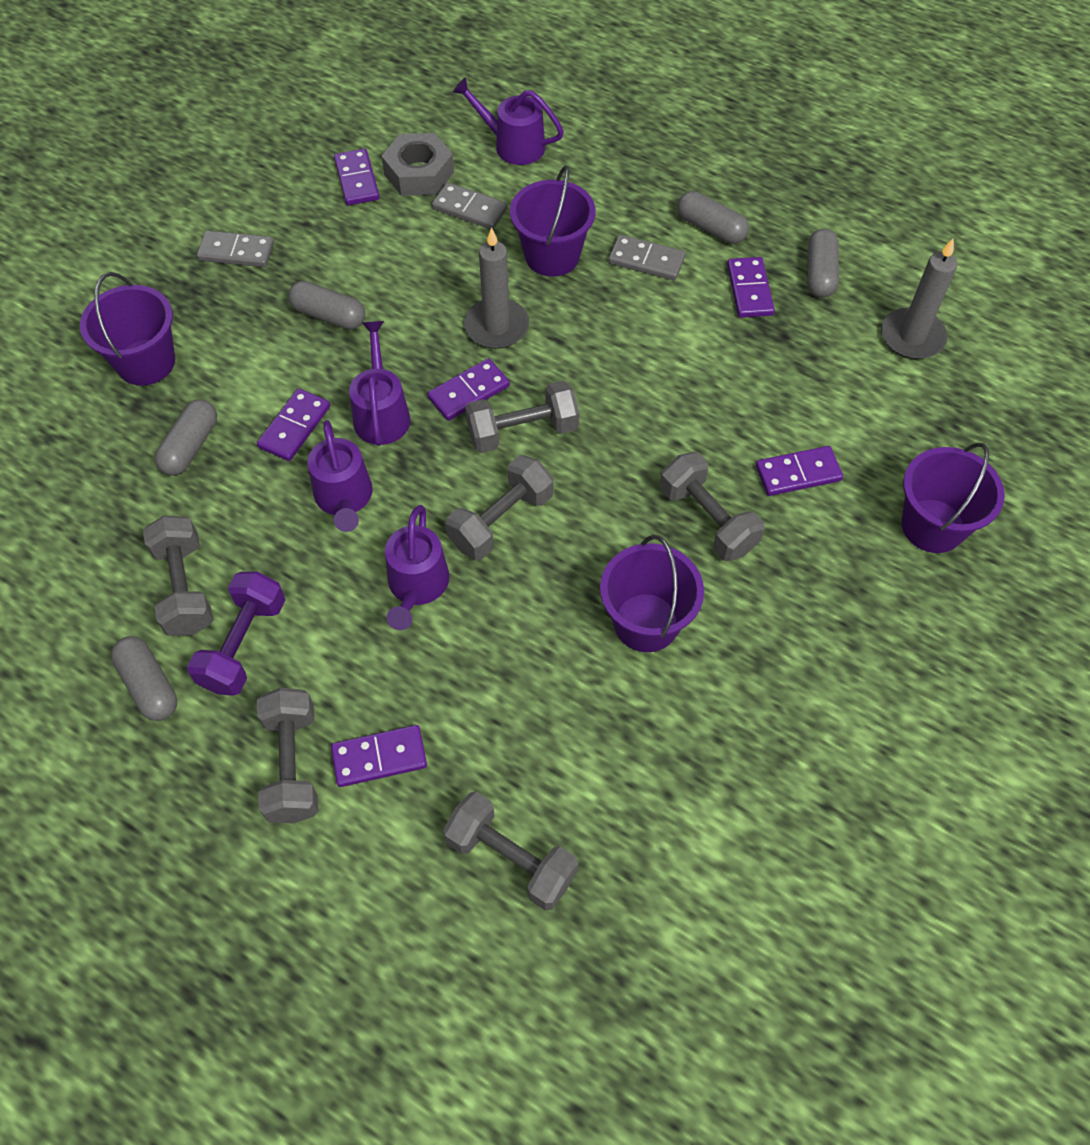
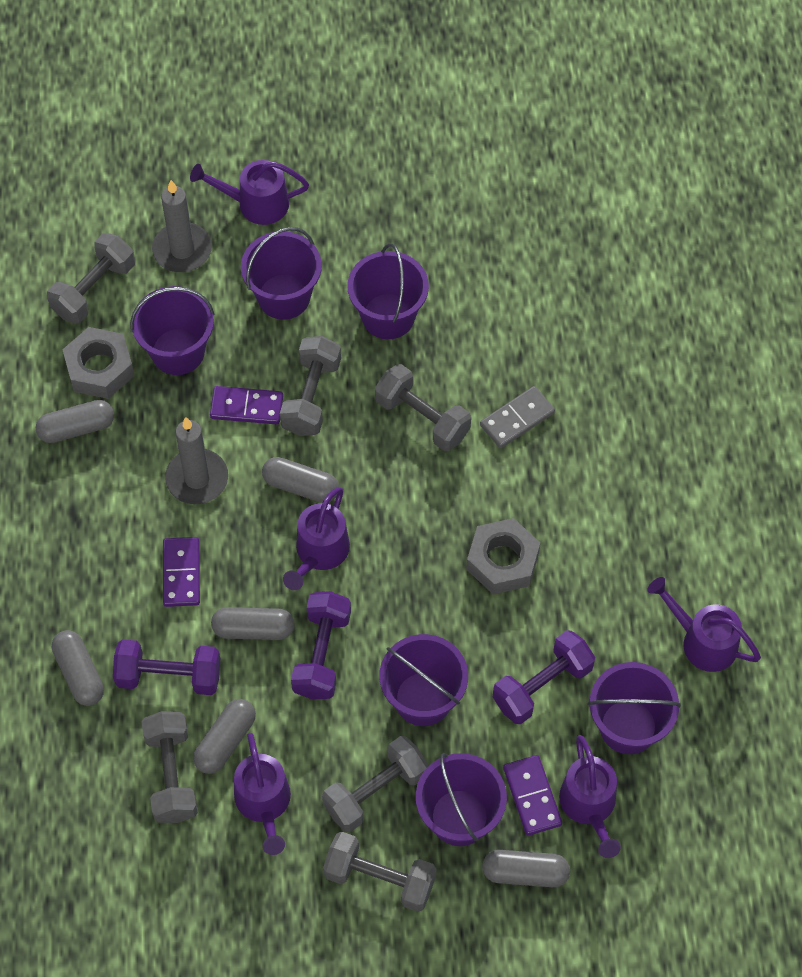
grey capsule: 5 -> 6
grey domino: 3 -> 1
grey nut: 1 -> 2
purple bucket: 4 -> 6
purple domino: 6 -> 3
purple dumbbell: 1 -> 3
purple watering can: 4 -> 5

